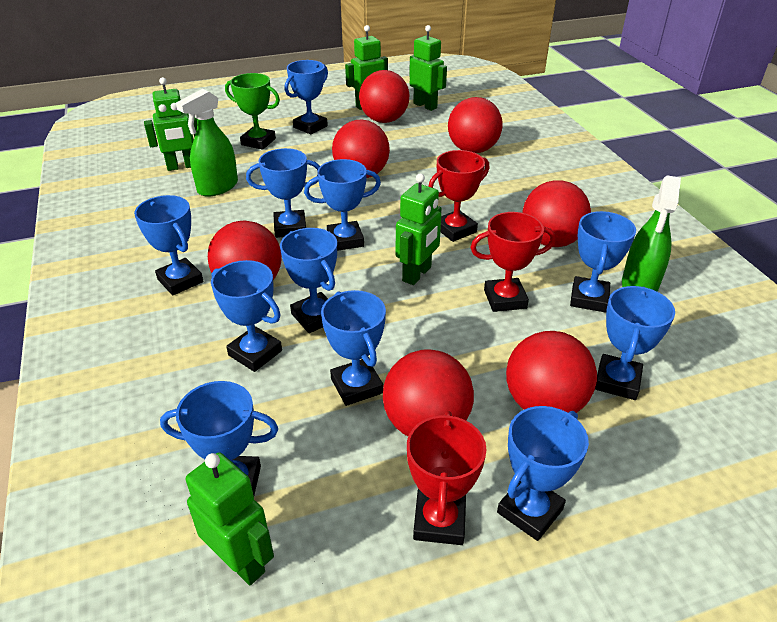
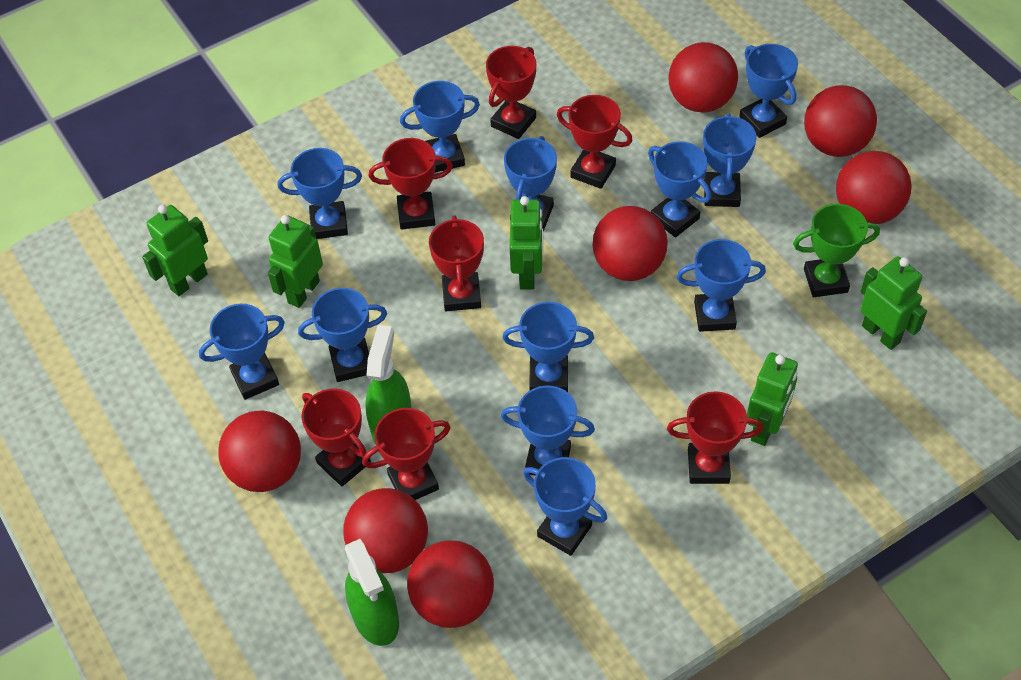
blue trophy: 11 -> 12
red trophy: 3 -> 7

